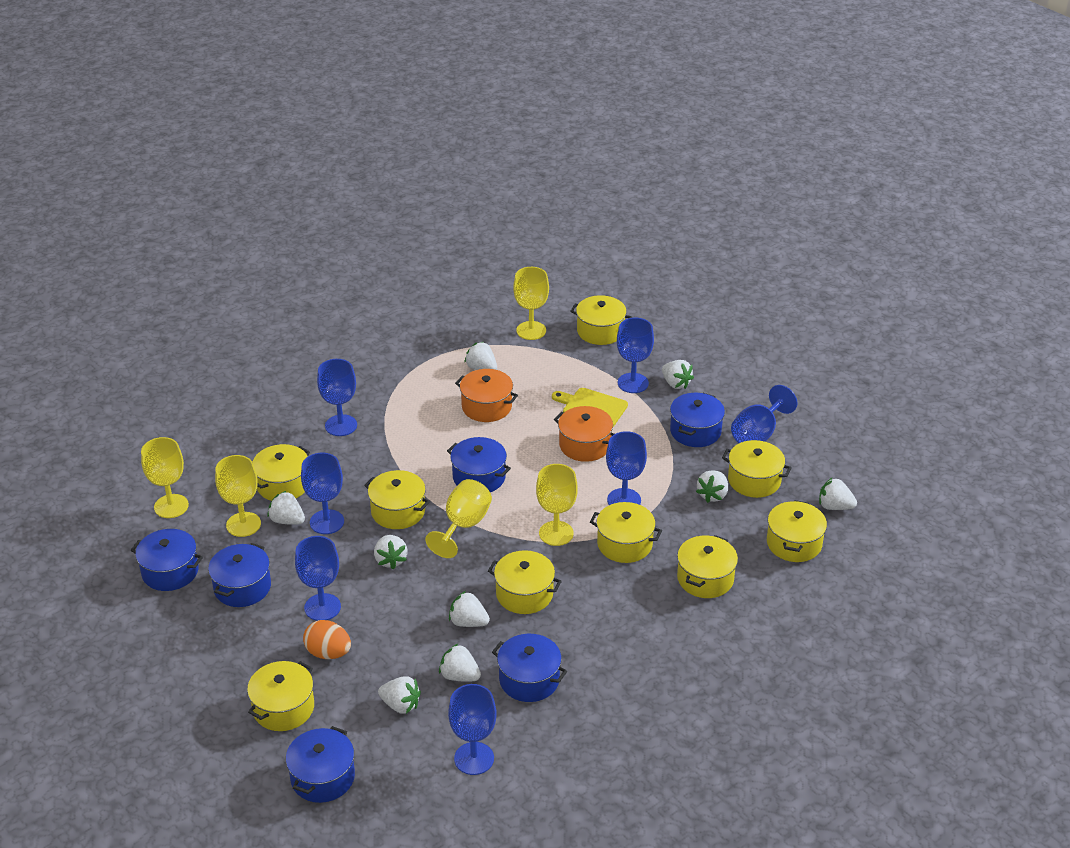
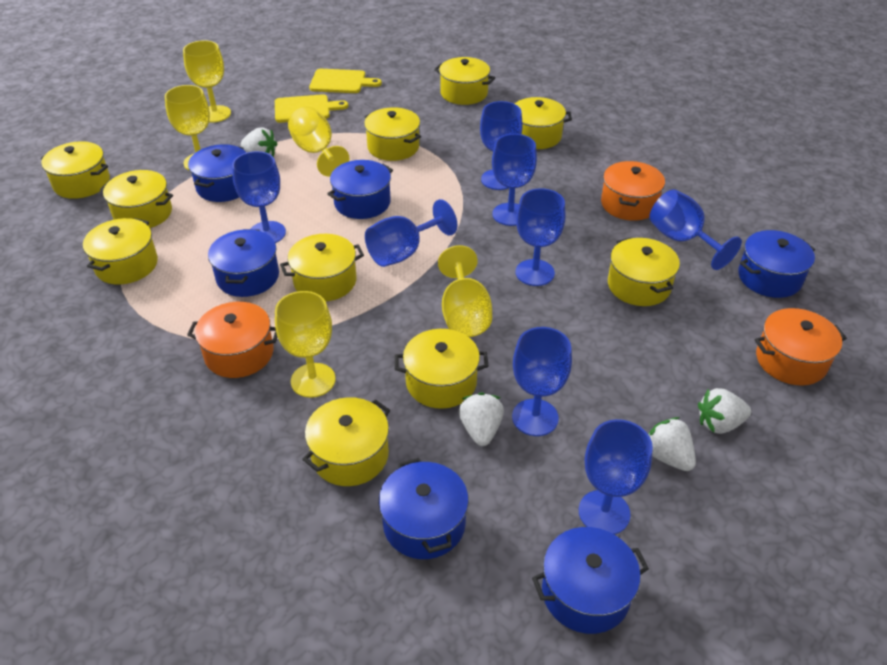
blue goblet: 7 -> 8
orange egg: 1 -> 0
orange pot: 2 -> 3
white strawberry: 9 -> 4
yellow cutting board: 1 -> 2
yellow pot: 9 -> 10

